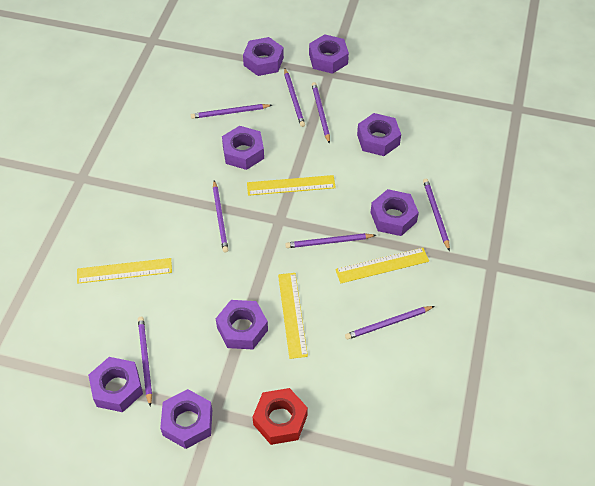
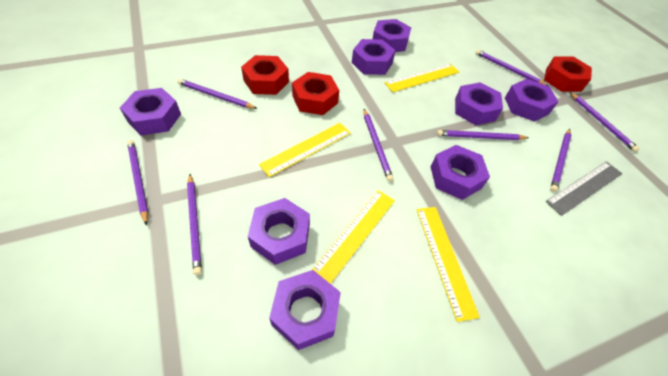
grey ruler: 0 -> 1
red nut: 1 -> 3

